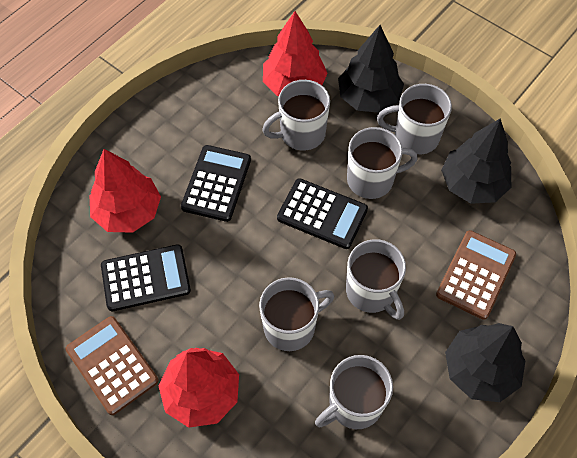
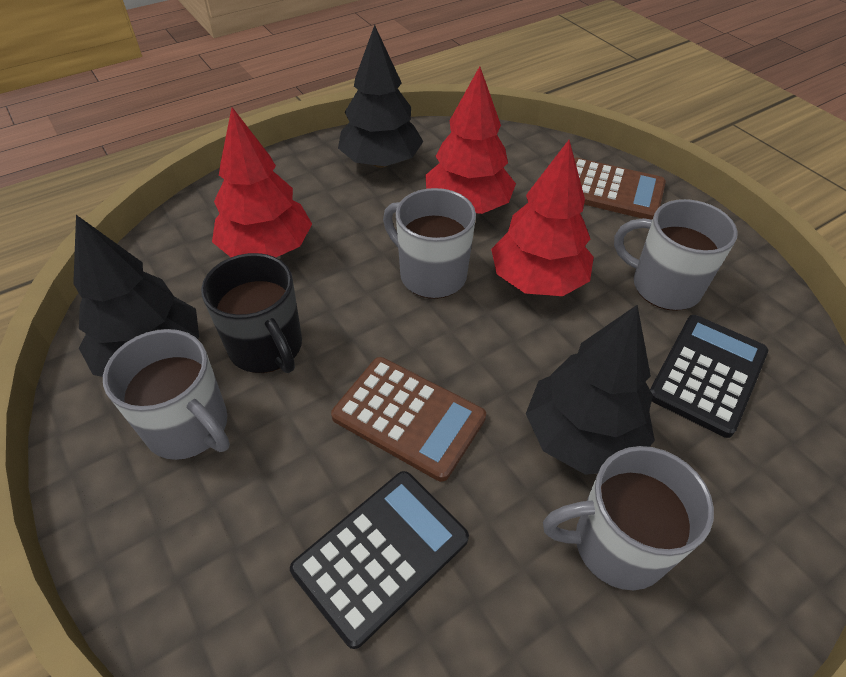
black calculator: 3 -> 2
black mug: 0 -> 1
grey mug: 6 -> 4

